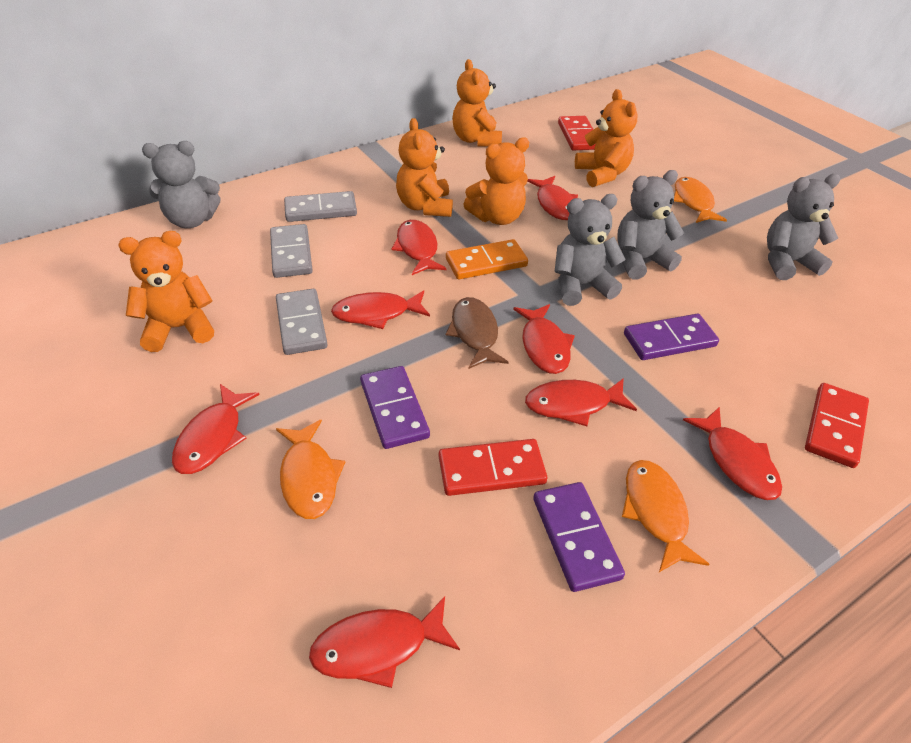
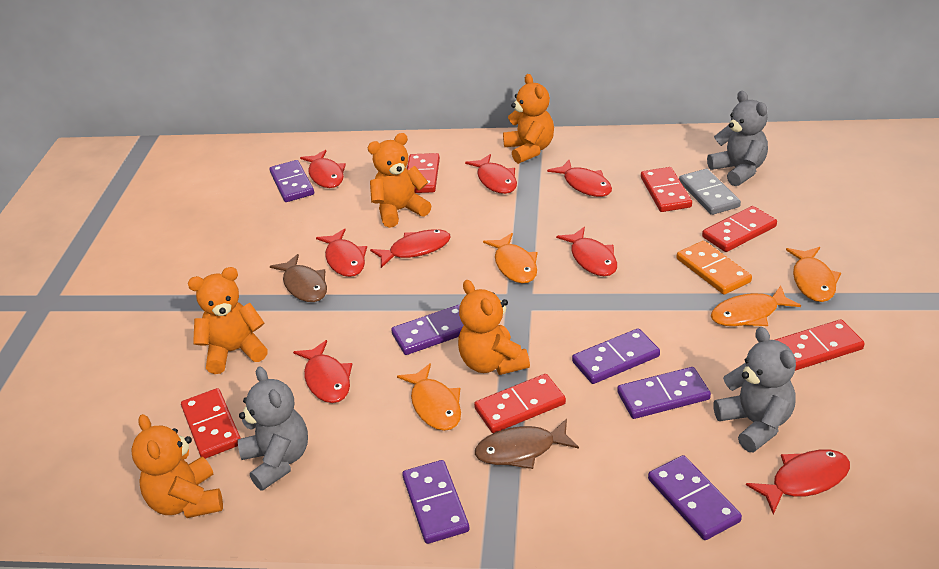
brown fish: 1 -> 2
grey domino: 3 -> 1
grey teddy bear: 4 -> 3
orange fish: 3 -> 4
purple domino: 3 -> 6
red domino: 3 -> 6

